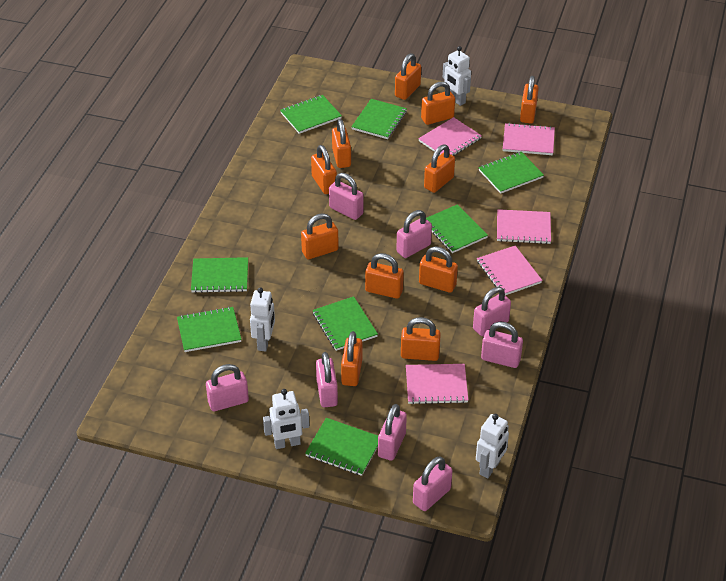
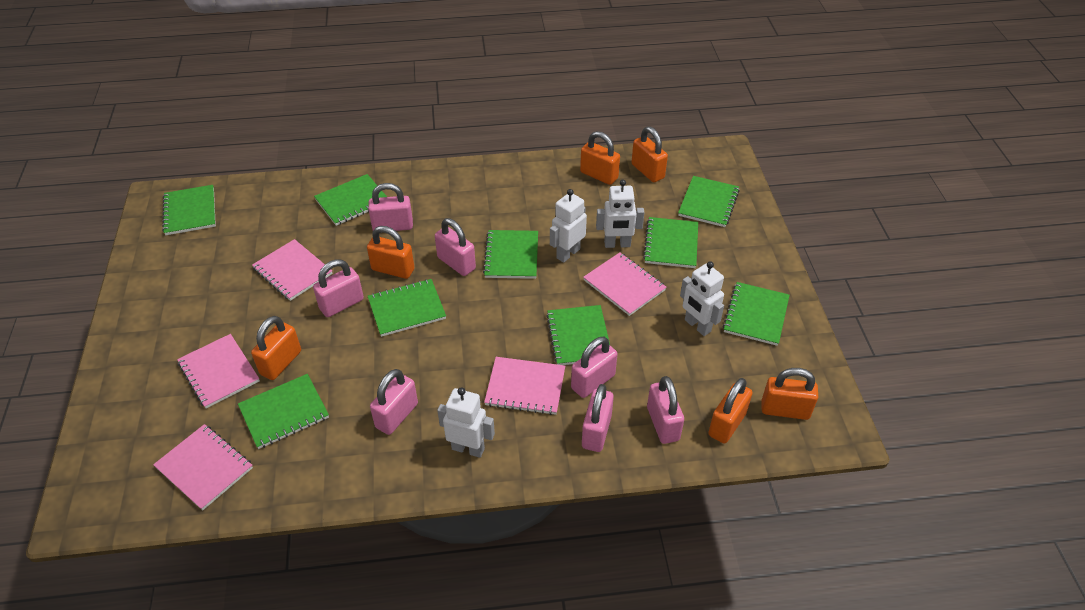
green notebook: 8 -> 9
orange padlock: 11 -> 6
pink padlock: 8 -> 7

